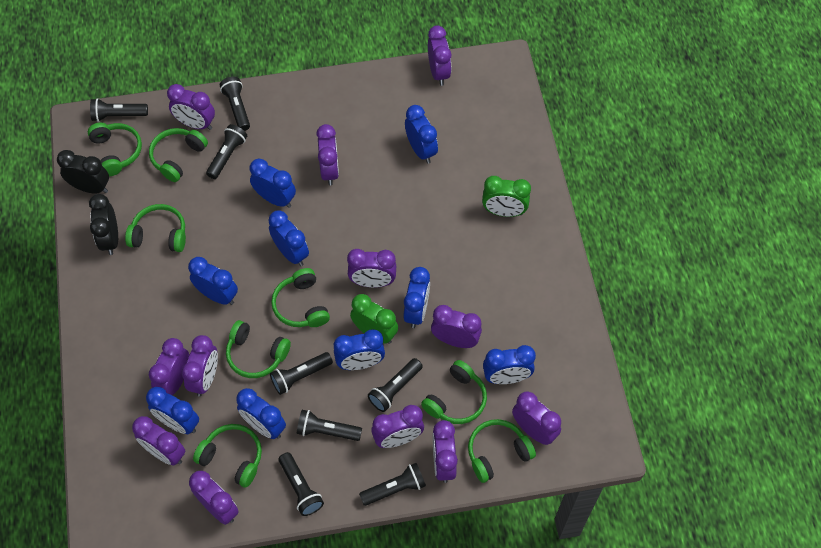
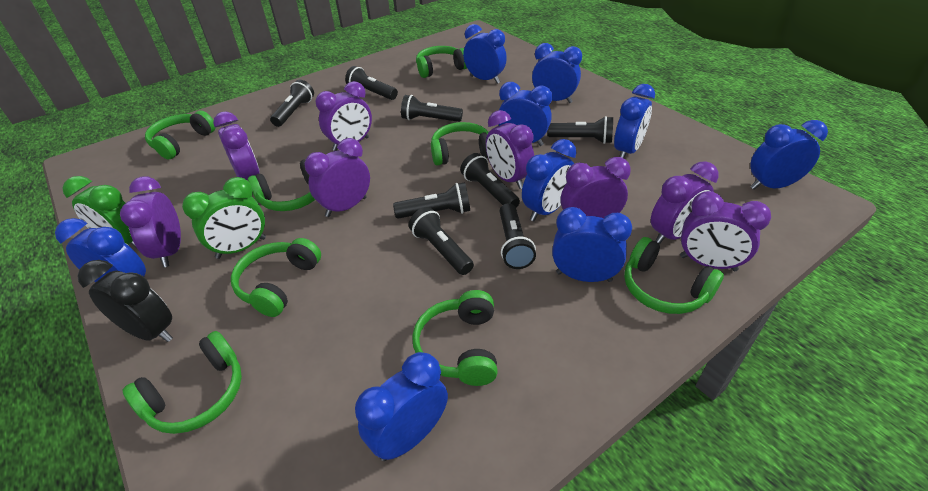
black clock: 2 -> 1
purple clock: 12 -> 8

